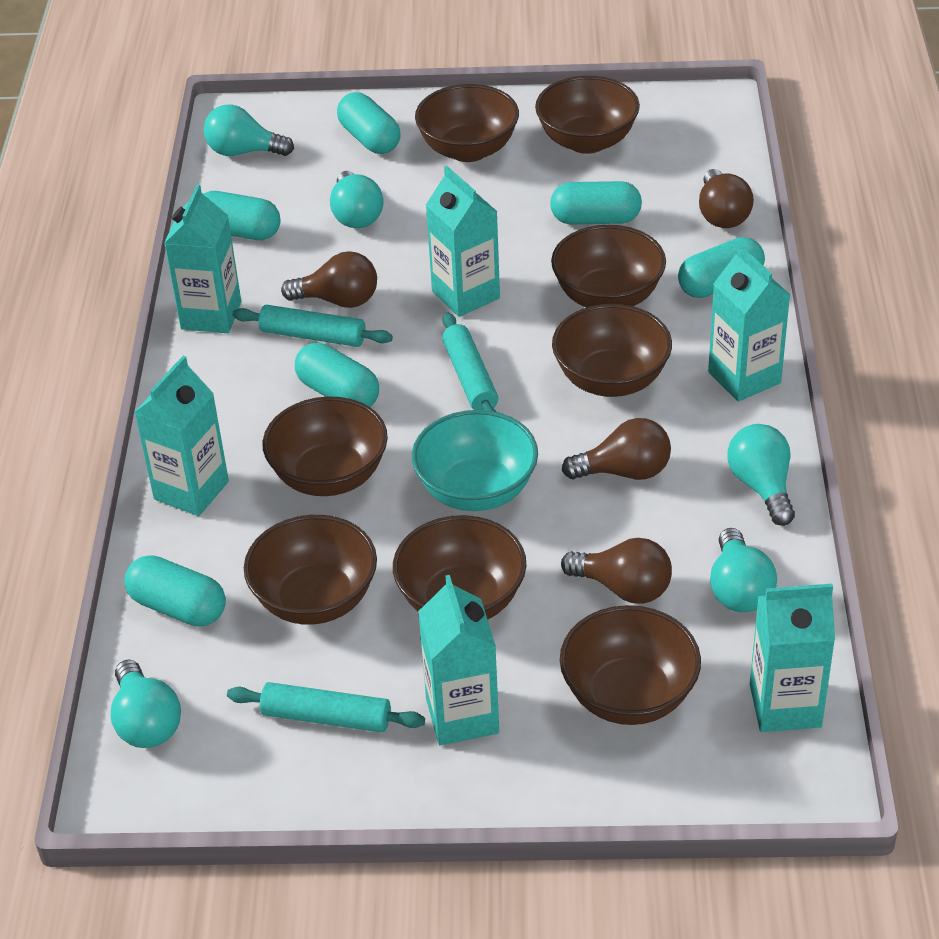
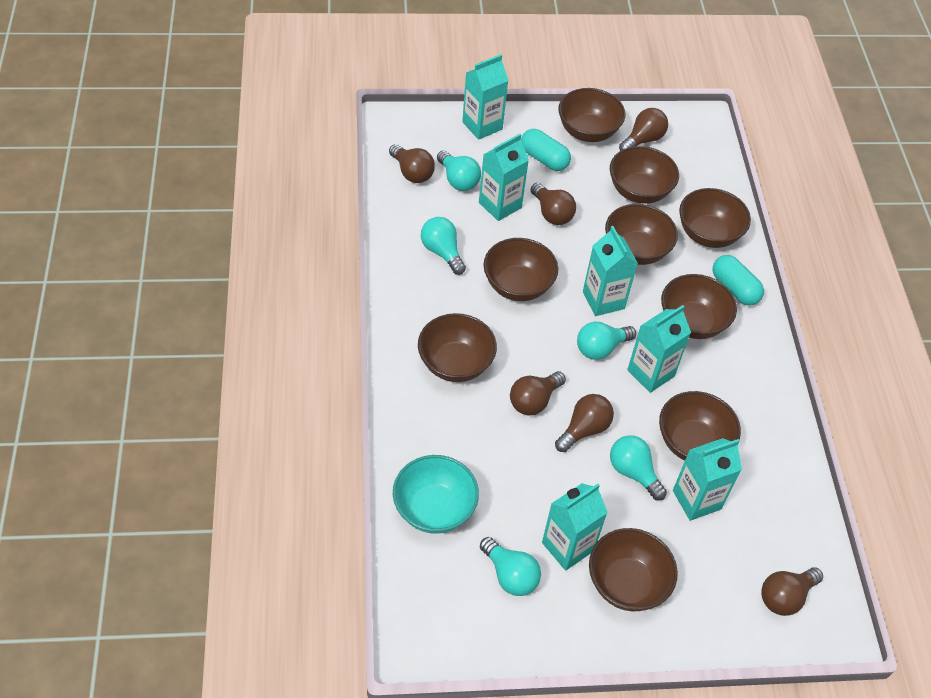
brown bowl: 8 -> 9
brown light bulb: 4 -> 6
turquoise capsule: 6 -> 2
turquoise rolling pin: 3 -> 0

